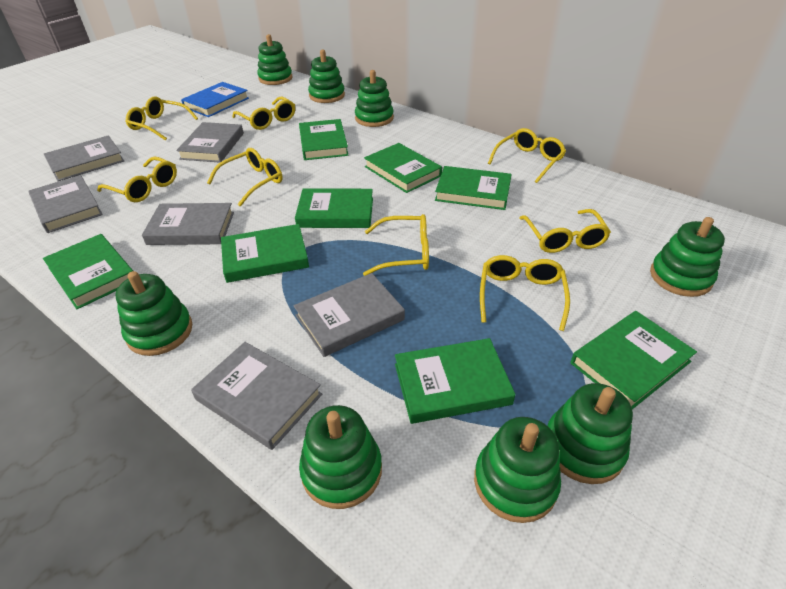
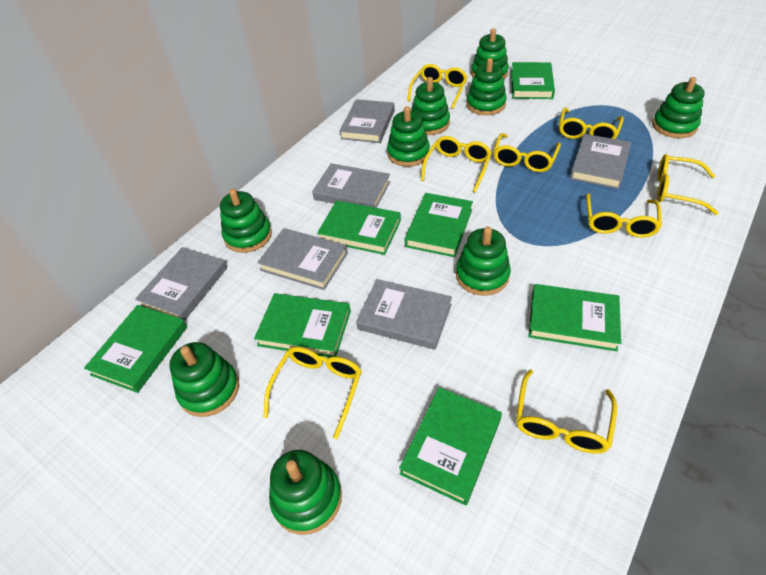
blue book: 1 -> 0
green book: 8 -> 7
green stacking toy: 8 -> 9

